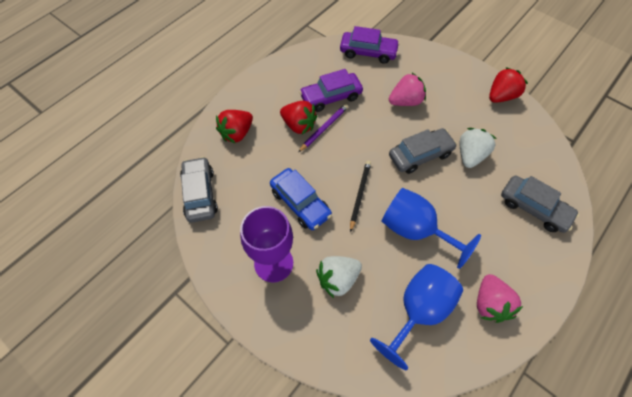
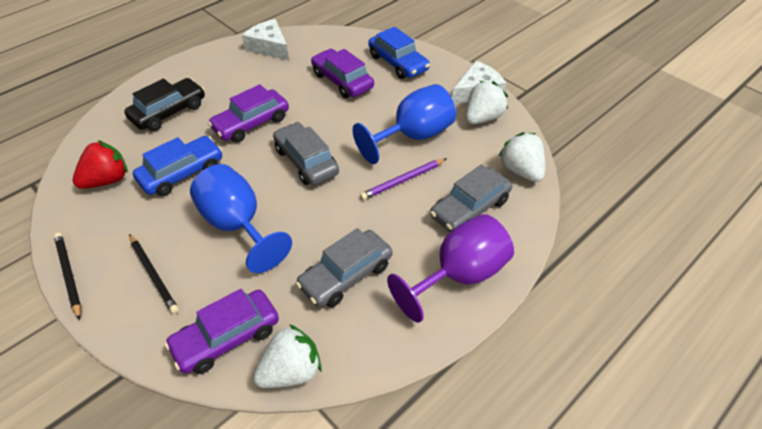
black car: 0 -> 1
black pencil: 1 -> 2
blue car: 1 -> 2
pink strawberry: 2 -> 0
purple car: 2 -> 3
red strawberry: 3 -> 1
white cheese: 0 -> 2
white strawberry: 2 -> 3

